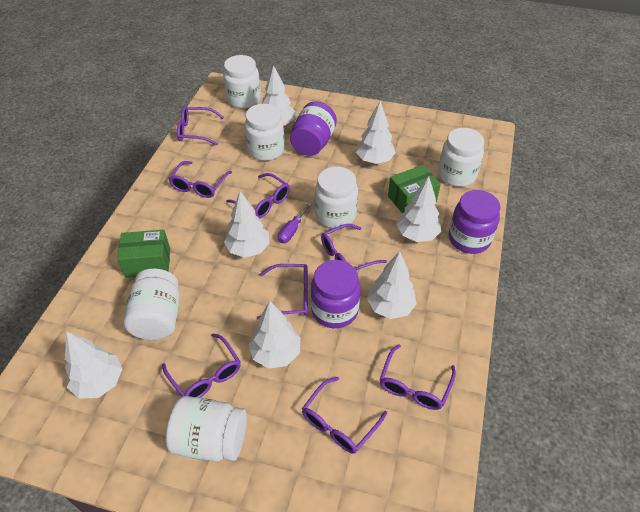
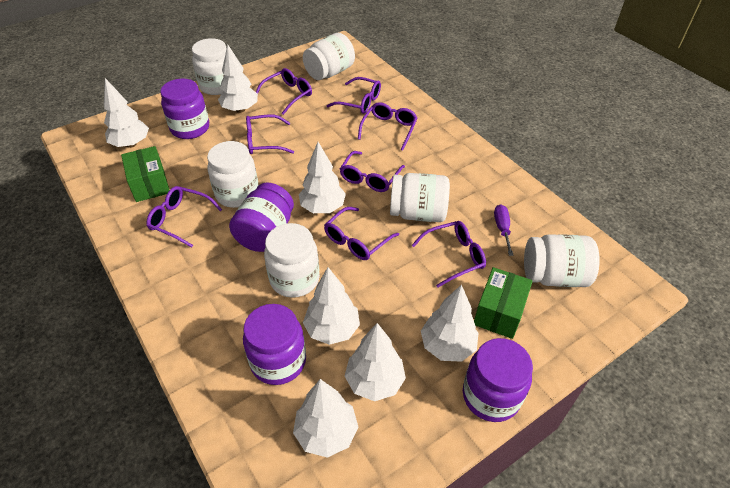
purple jar: 3 -> 4

